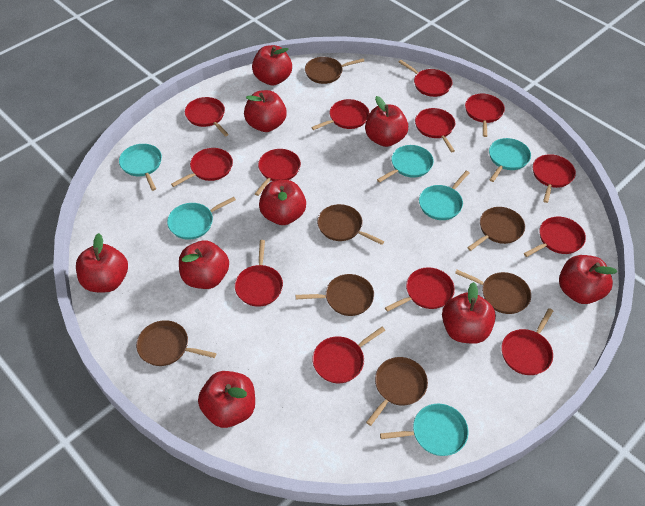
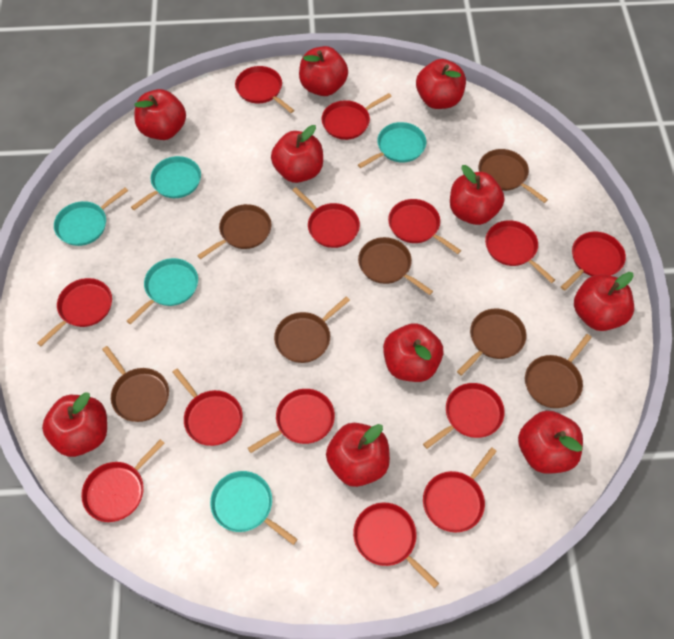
red apple: 9 -> 10
turquoise pan: 6 -> 5

